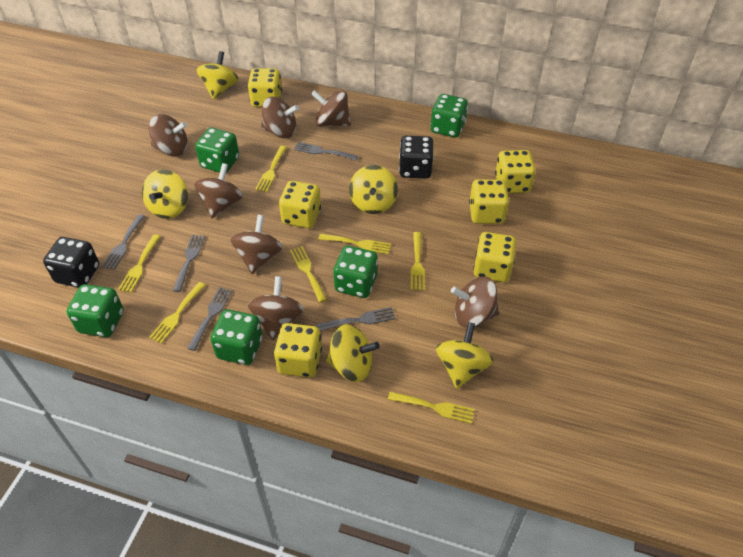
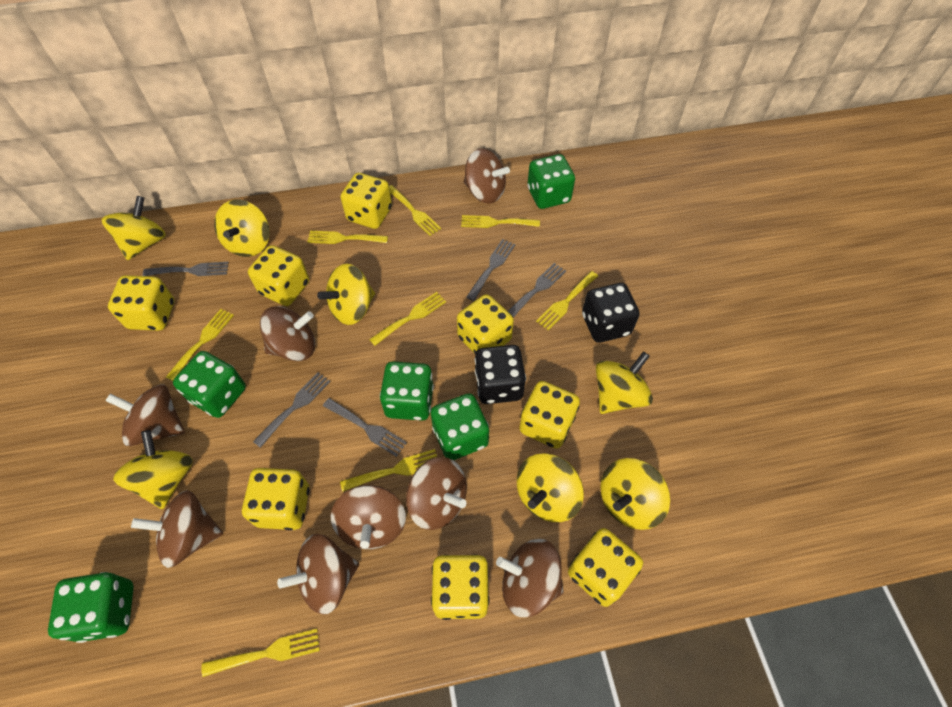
brown spinning top: 7 -> 8
yellow dice: 6 -> 8
yellow fork: 7 -> 8
yellow spinning top: 5 -> 7

